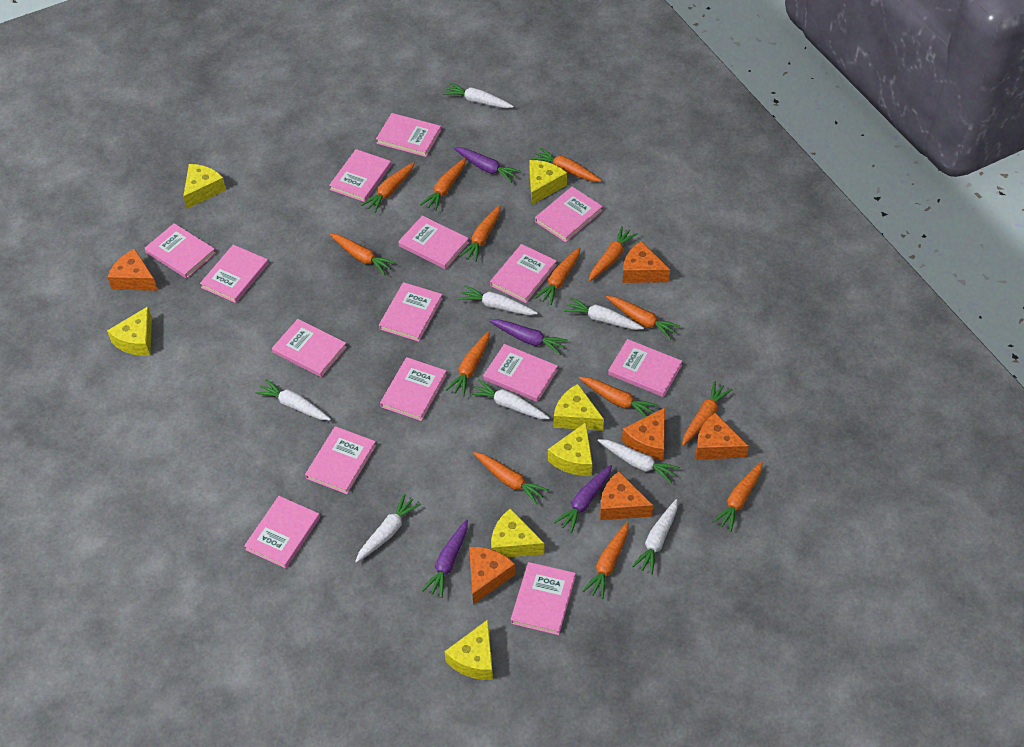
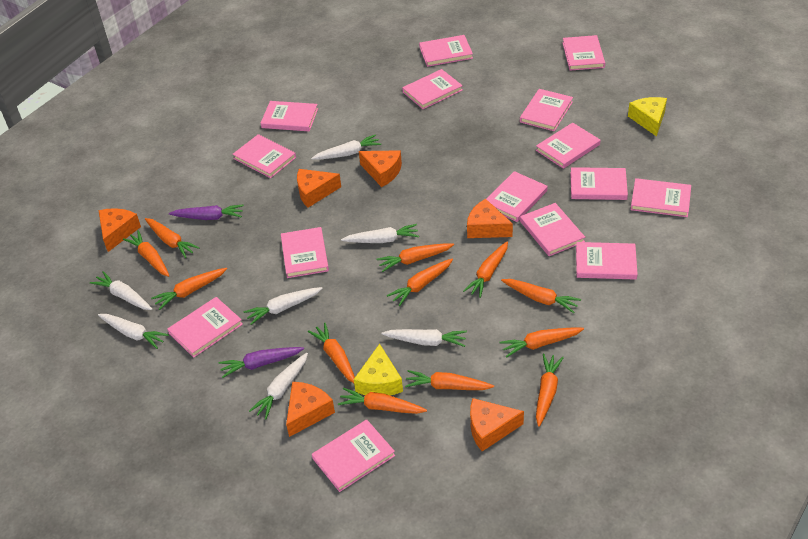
orange carrot: 14 -> 12
purple carrot: 4 -> 2
white carrot: 8 -> 7
yellow cheese: 7 -> 2

